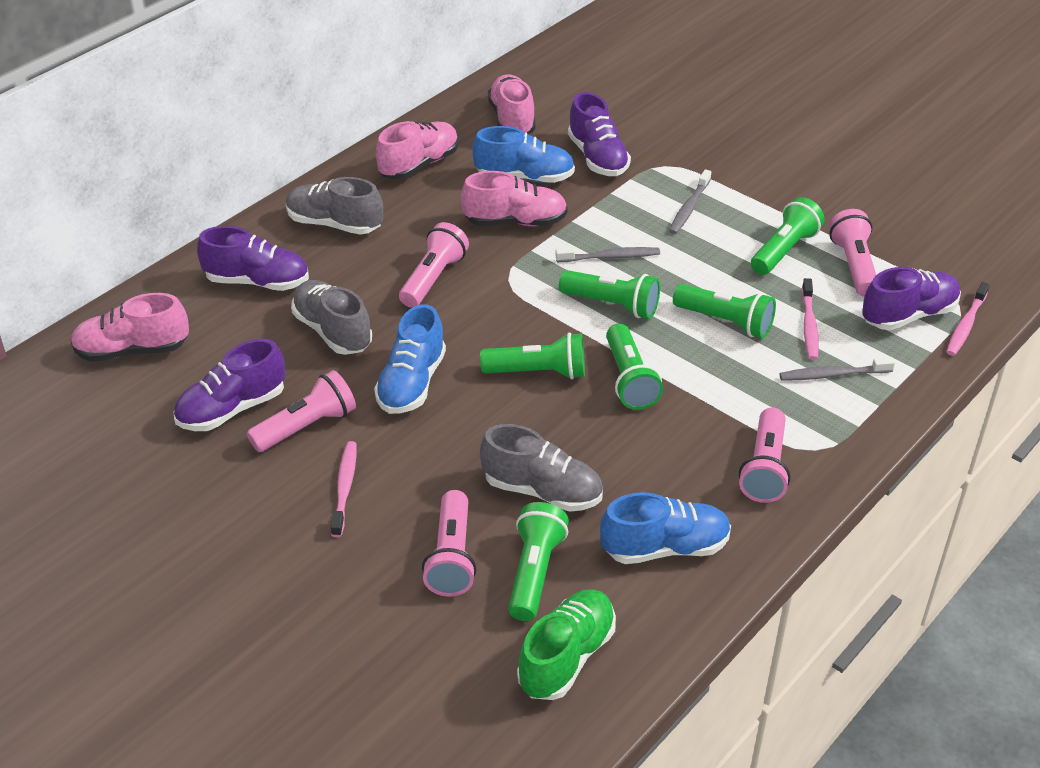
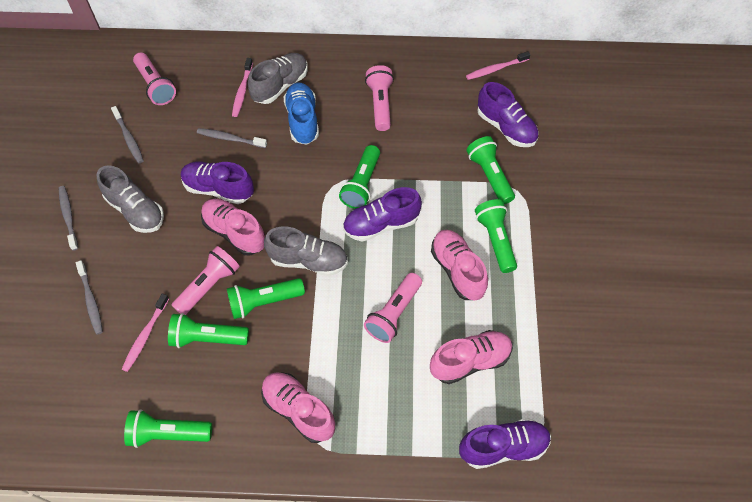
blue shoe: 3 -> 1
green shoe: 1 -> 0
grey toothbrush: 3 -> 4
pink flashlight: 5 -> 4

